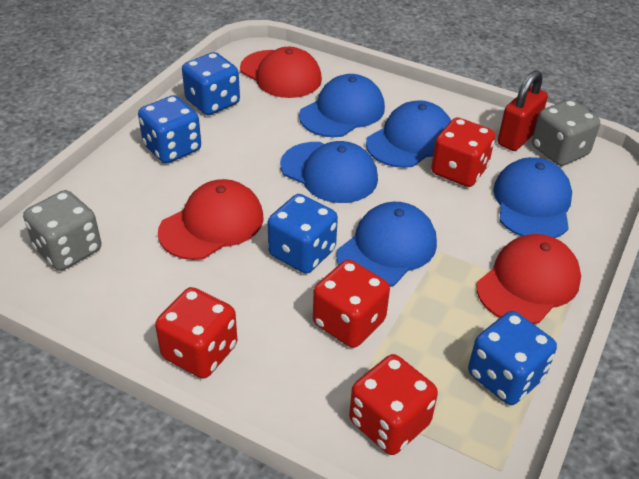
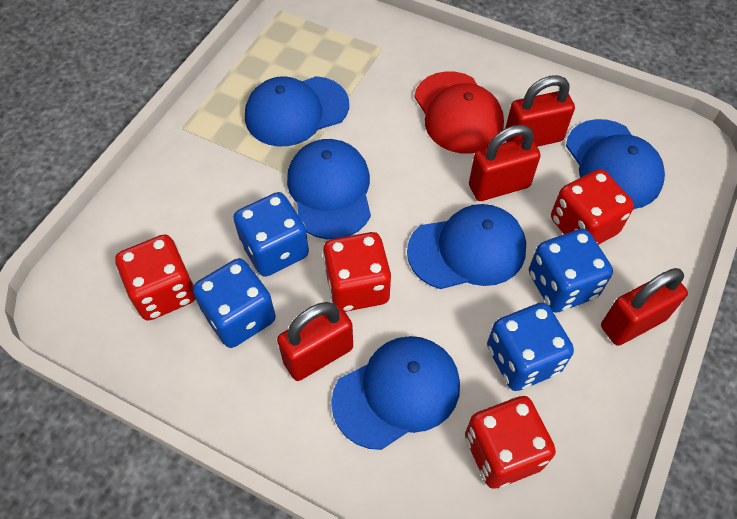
grey dice: 2 -> 0
red cap: 3 -> 1
red padlock: 1 -> 4

